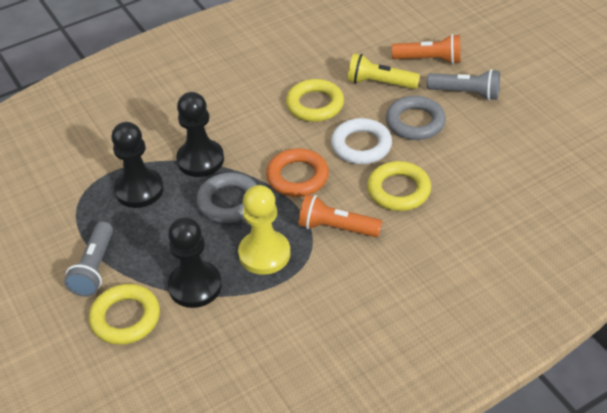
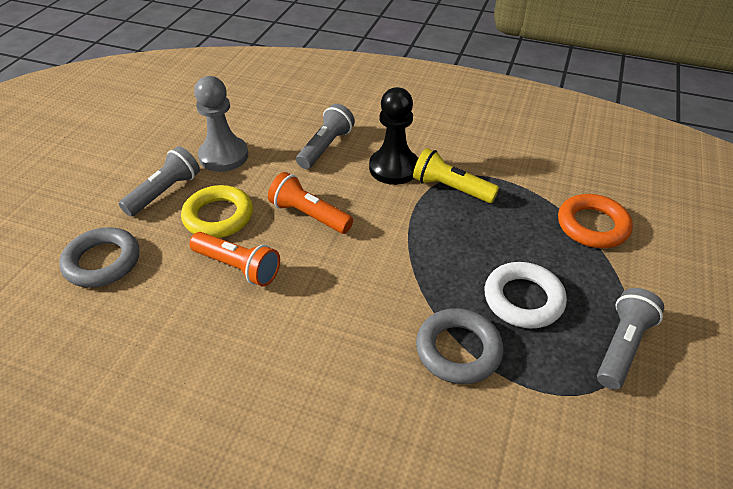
black pawn: 3 -> 1
grey flashlight: 2 -> 3
grey pawn: 0 -> 1
yellow pawn: 1 -> 0
yellow ring: 3 -> 1

